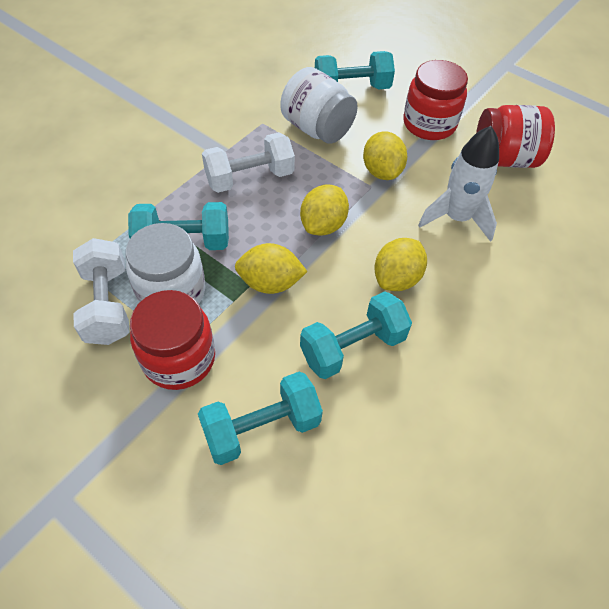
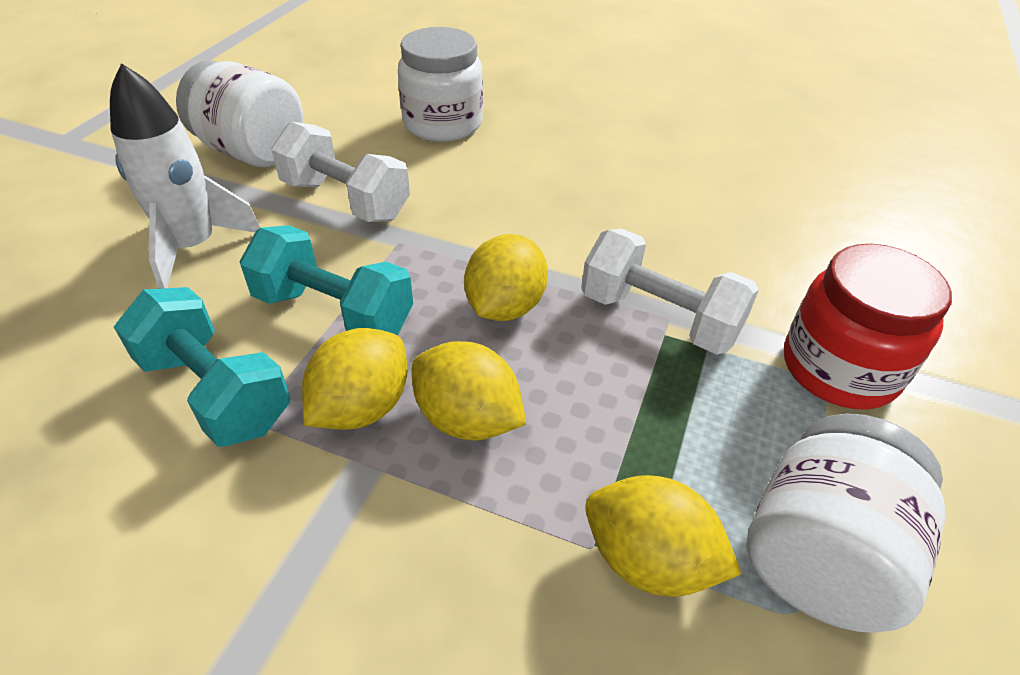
red jar: 3 -> 1
turquoise dumbbell: 4 -> 2
white jar: 2 -> 3

